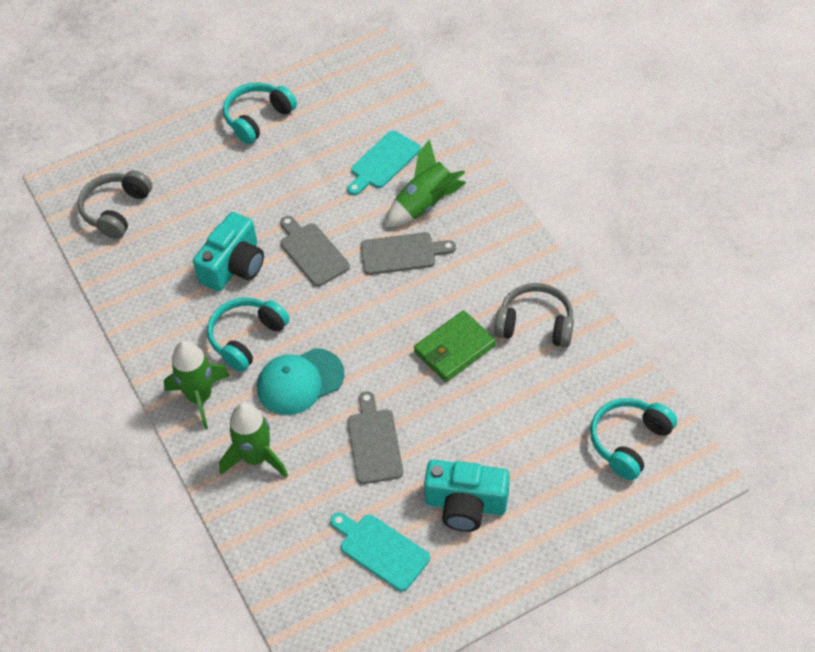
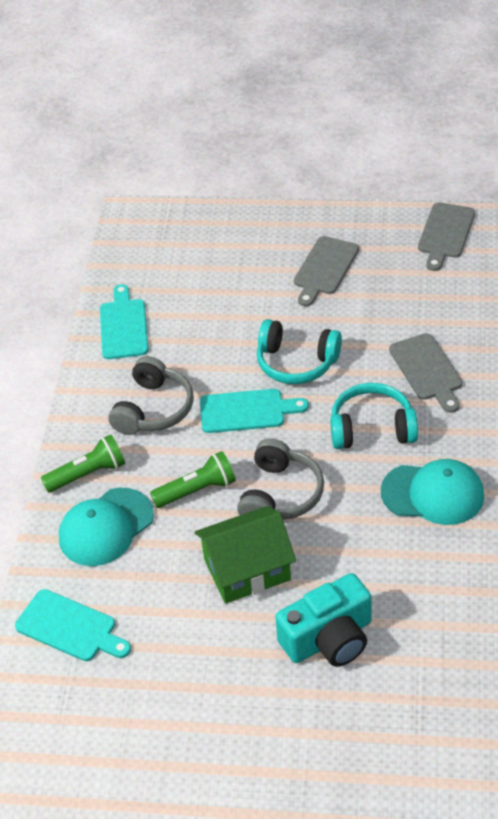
green flashlight: 0 -> 2
green house: 0 -> 1
green rocket: 3 -> 0
green wallet: 1 -> 0
turquoise camera: 2 -> 1
turquoise cap: 1 -> 2
turquoise cutting board: 2 -> 3
turquoise headphones: 3 -> 2

